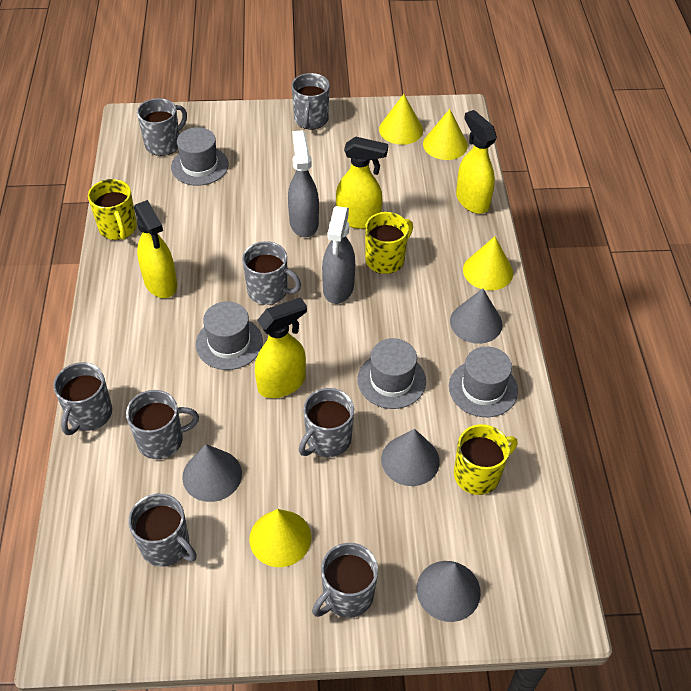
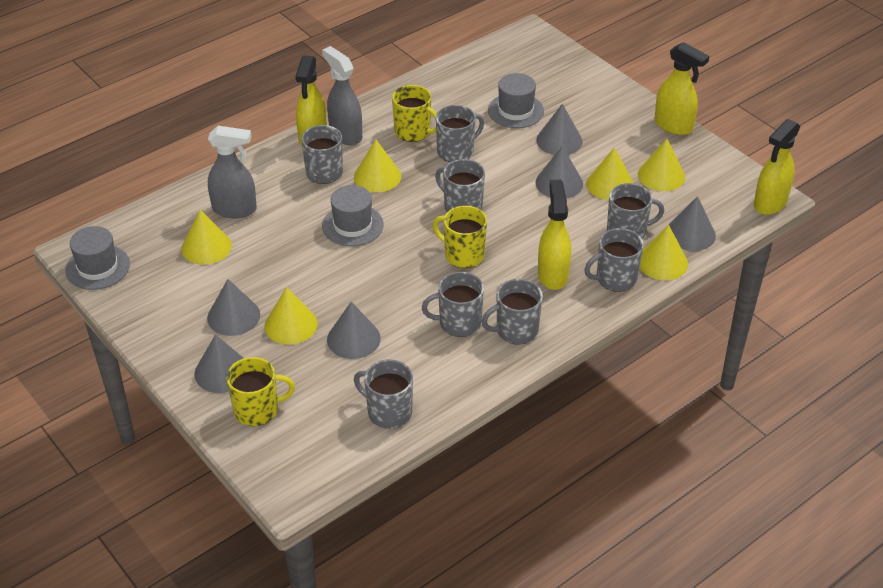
grey cone: 4 -> 6
grey hat: 4 -> 3
yellow cone: 4 -> 6

